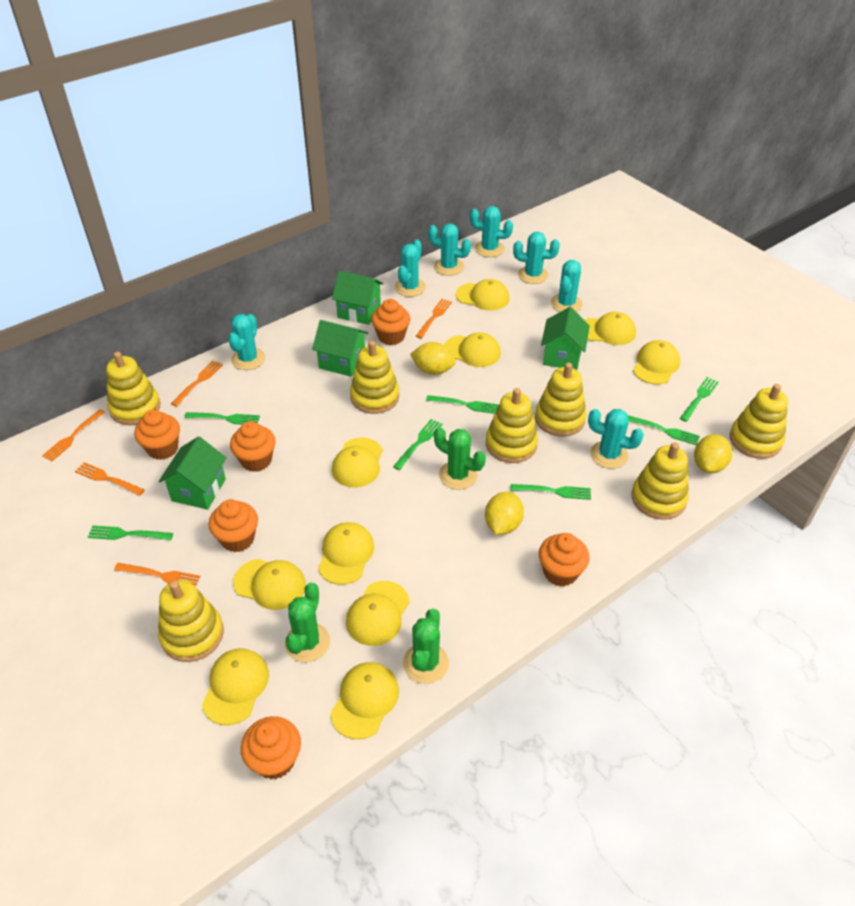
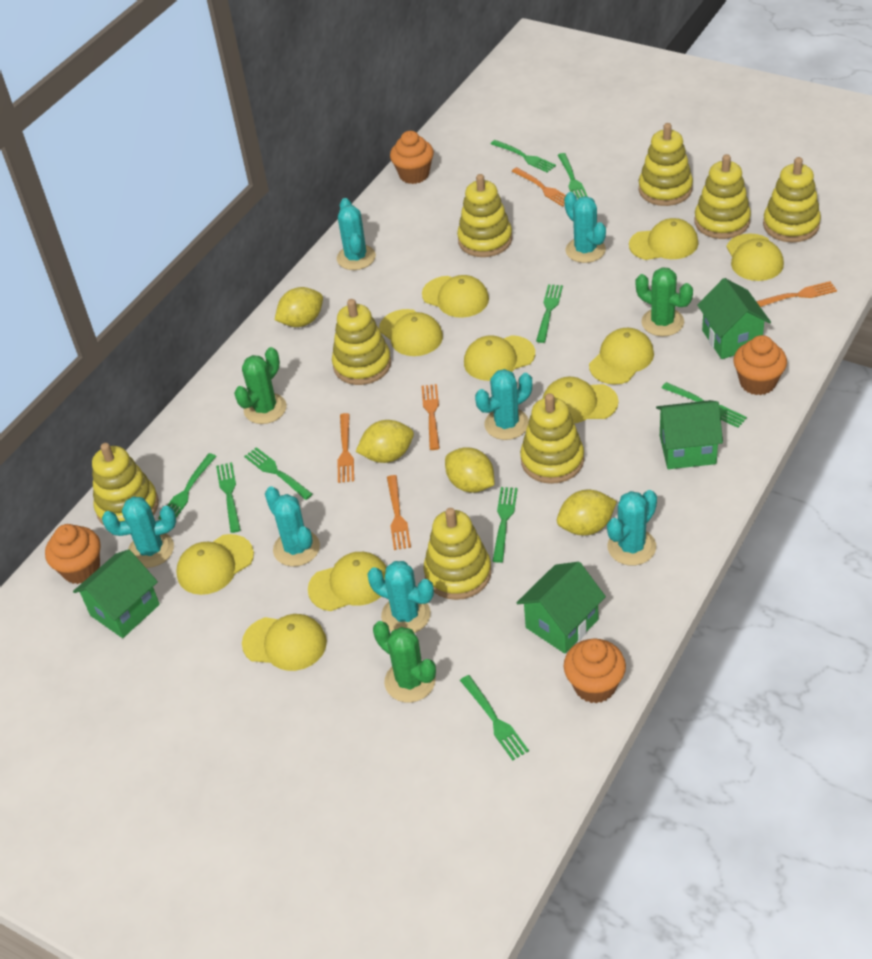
green fork: 7 -> 9
orange cupcake: 6 -> 4
yellow lemon: 3 -> 4
yellow stacking toy: 7 -> 8

